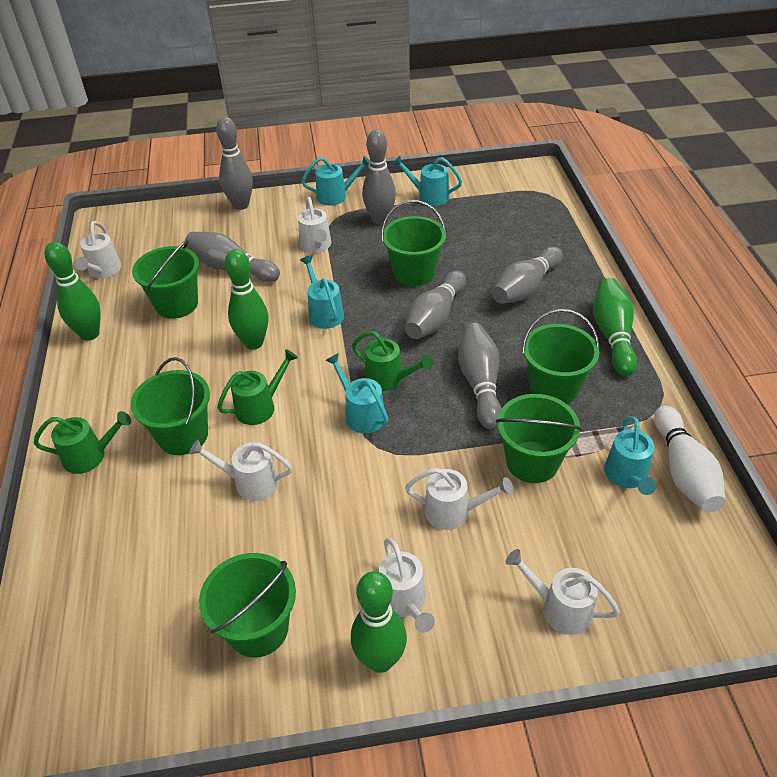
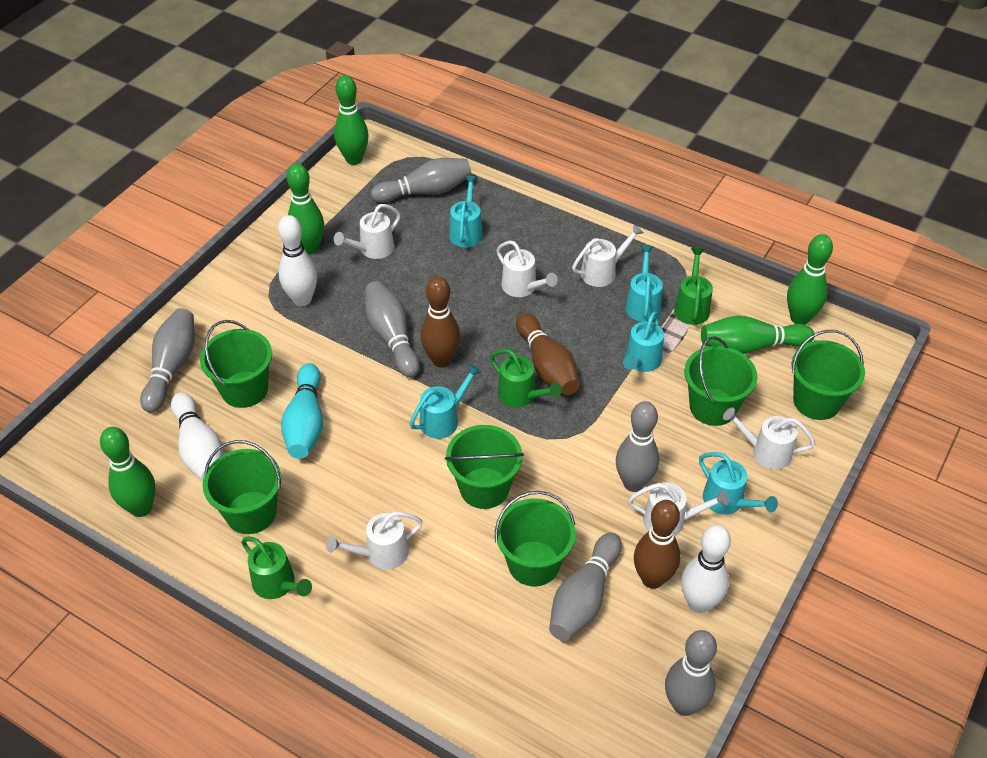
brown bowling pin: 0 -> 3
green bowling pin: 4 -> 5
turquoise bowling pin: 0 -> 1
white bowling pin: 1 -> 3

